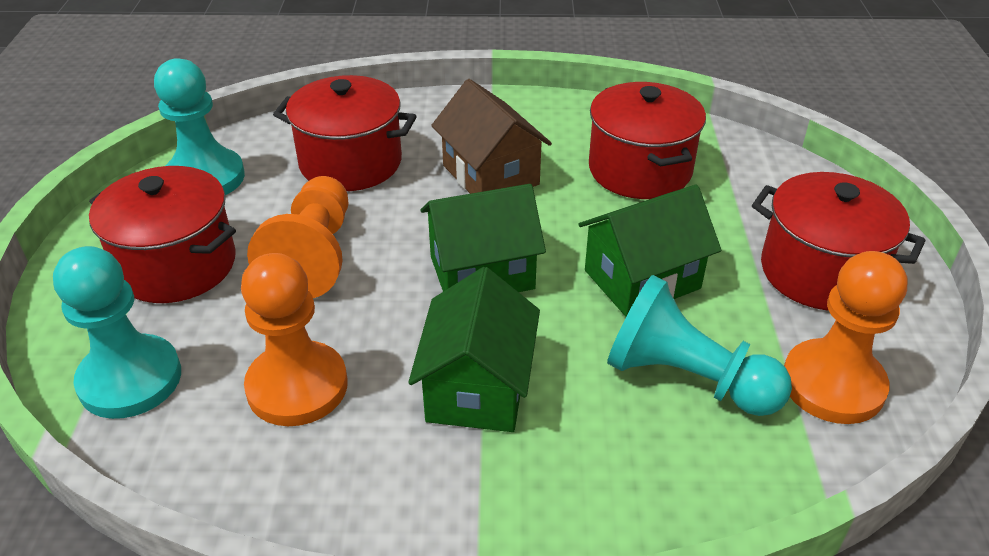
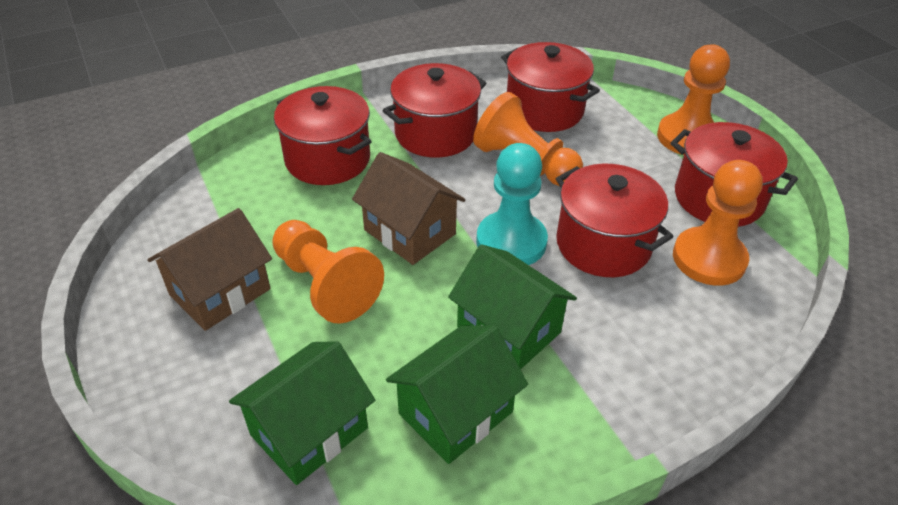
brown house: 1 -> 2
orange pawn: 3 -> 4
red pot: 4 -> 5
turquoise pawn: 3 -> 1

